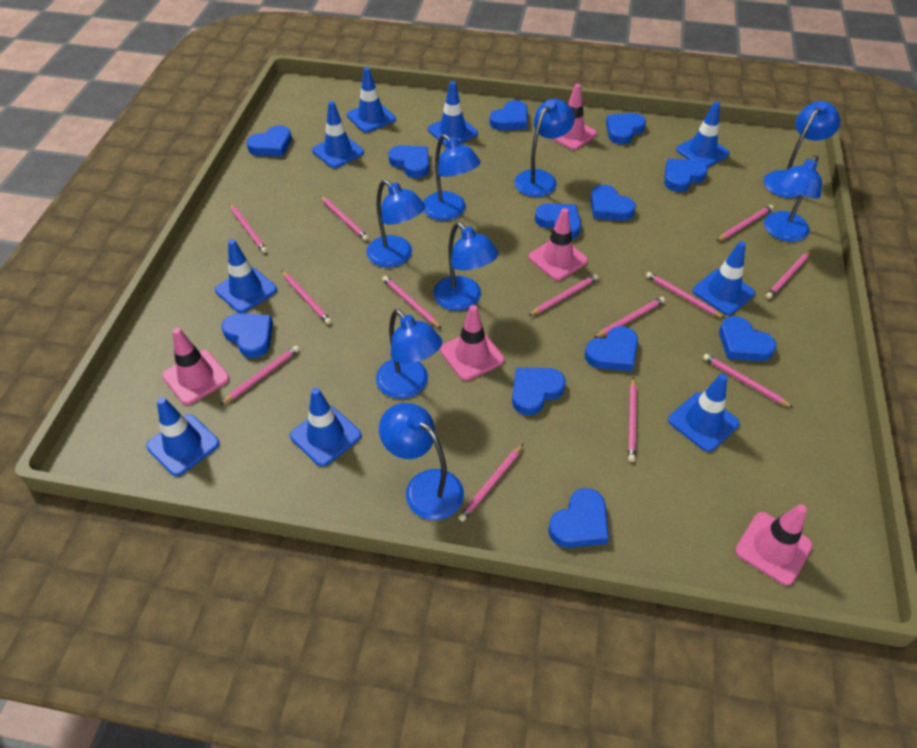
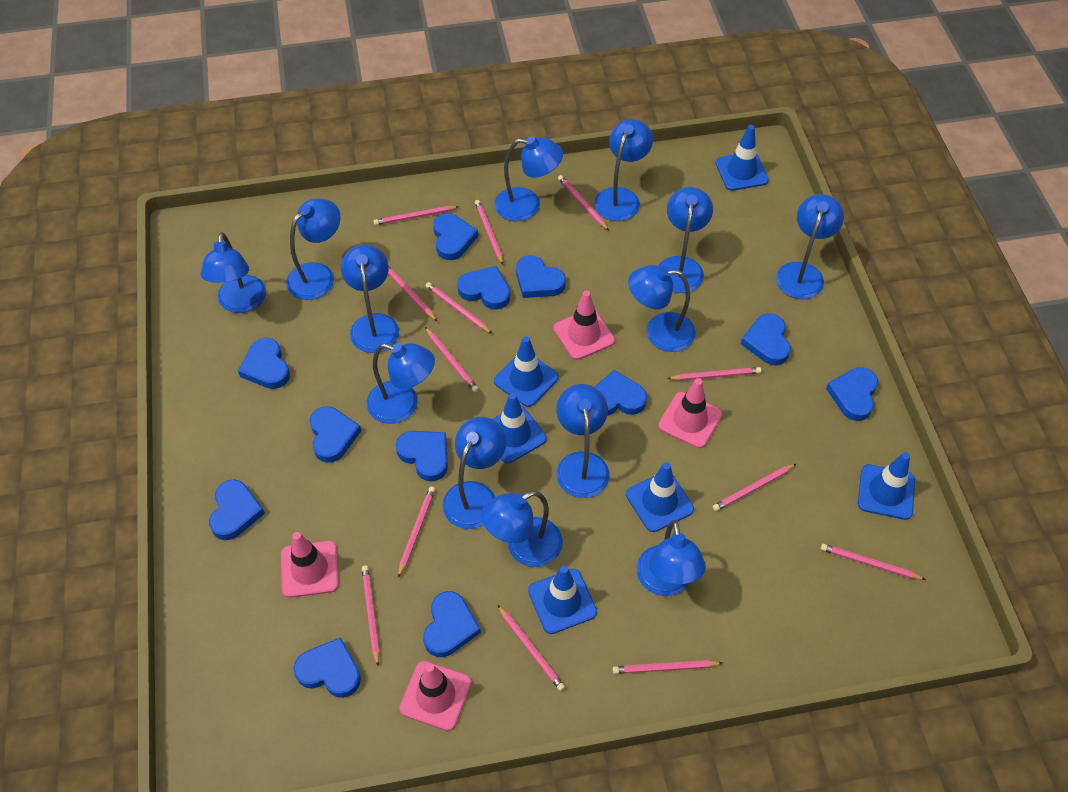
blue lamp: 8 -> 13
blue traffic cone: 9 -> 6
pink traffic cone: 5 -> 4

